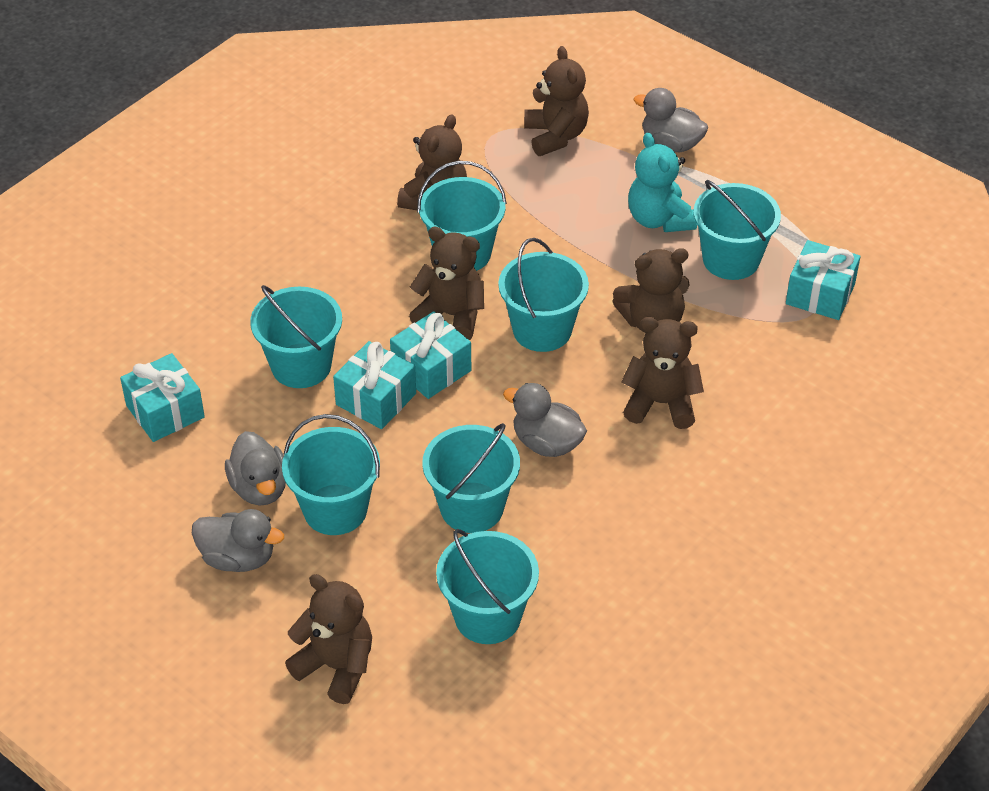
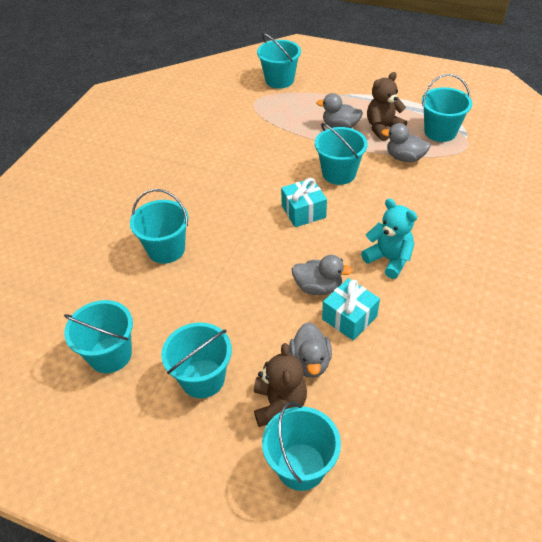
brown teddy bear: 6 -> 2
turquoise gift: 4 -> 2

